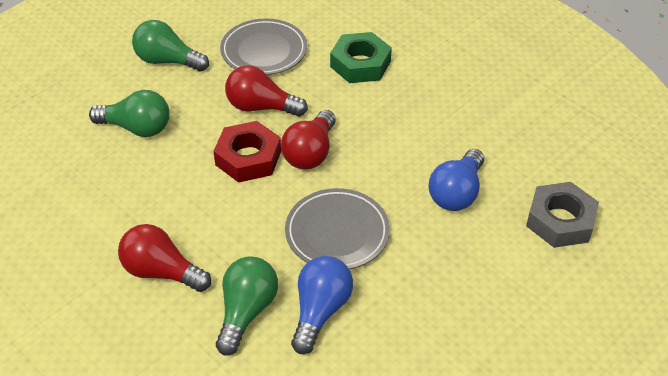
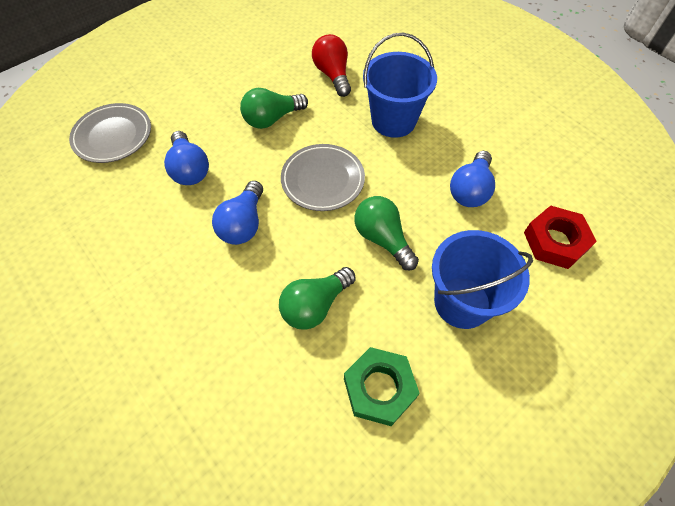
blue bucket: 0 -> 2
blue light bulb: 2 -> 3
grey nut: 1 -> 0
red light bulb: 3 -> 1

